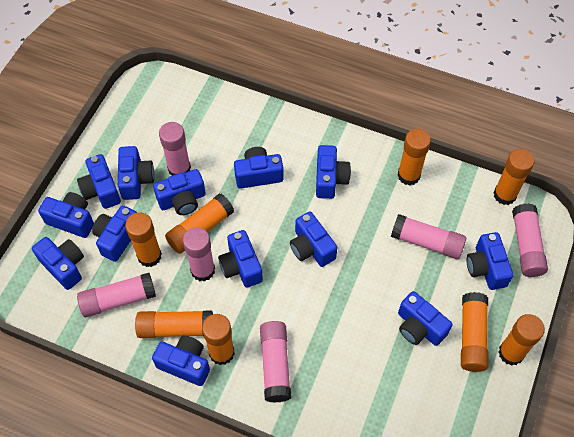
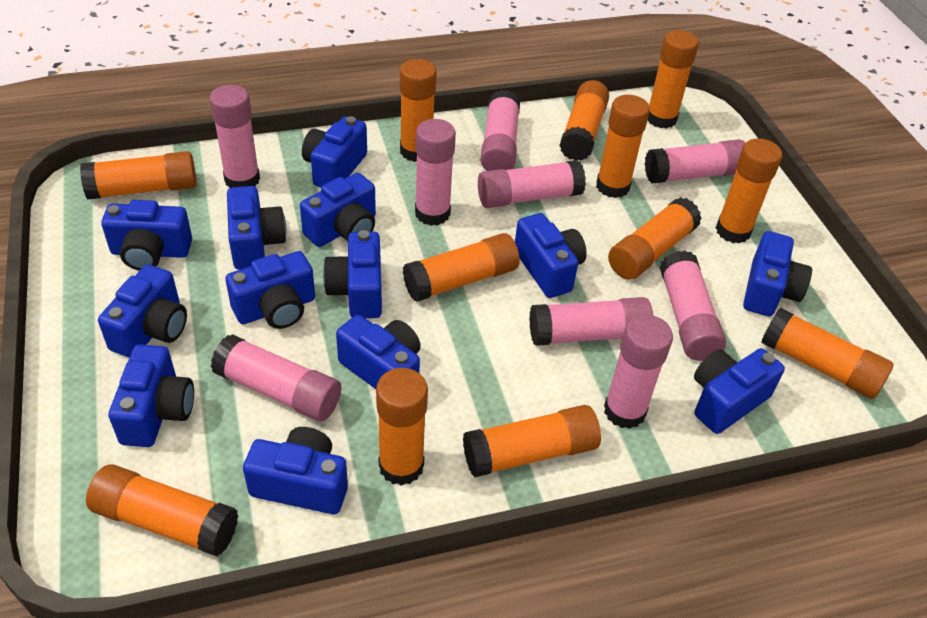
orange glue stick: 8 -> 12
pink glue stick: 6 -> 9

